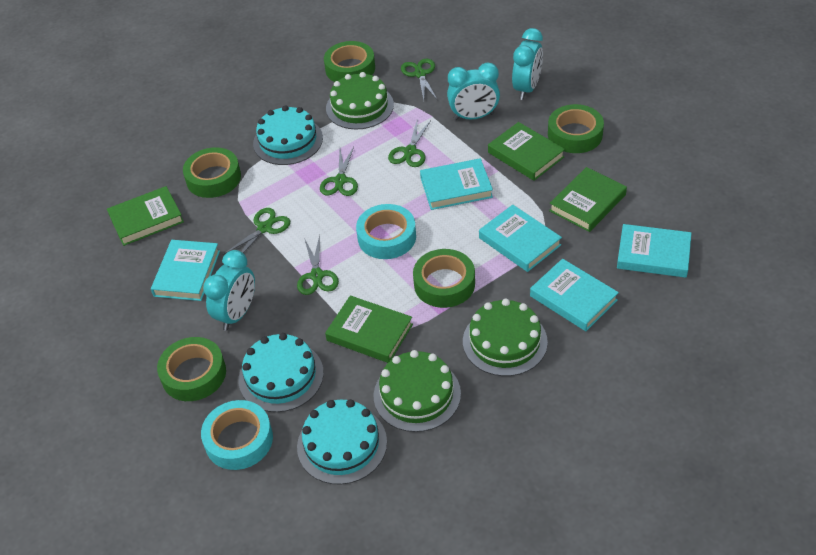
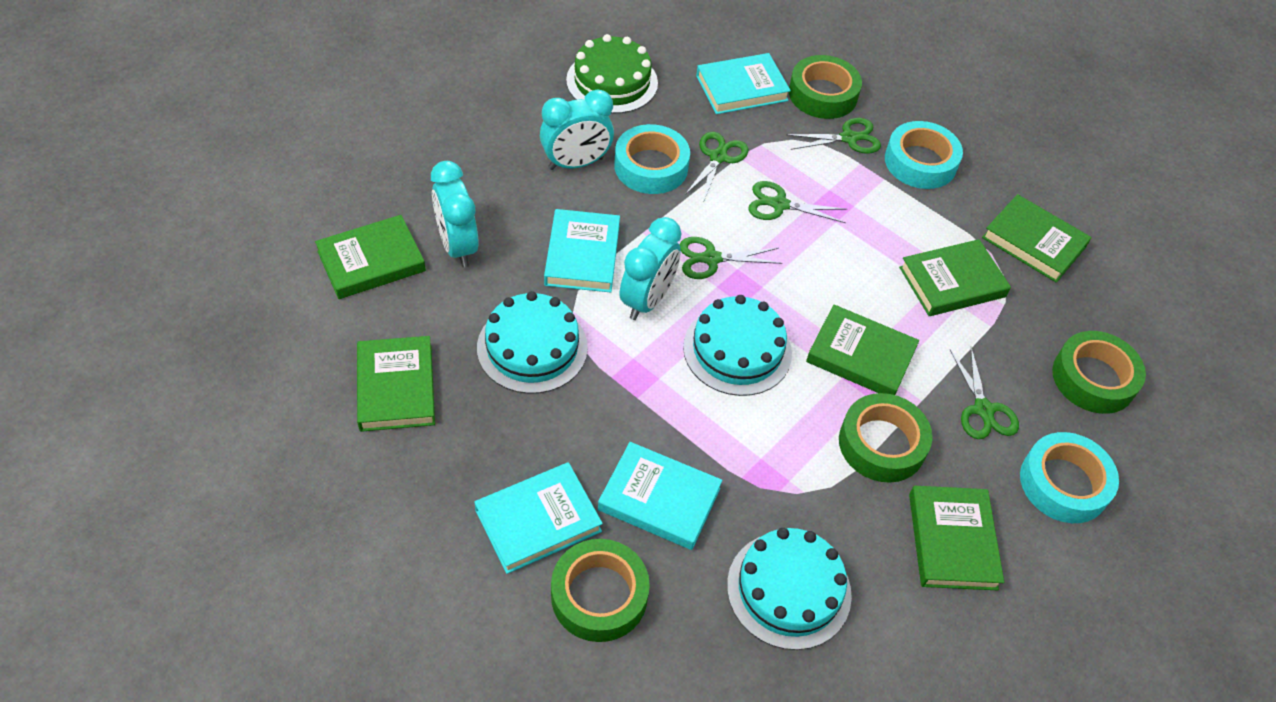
green book: 4 -> 6
green cake: 3 -> 1
green tape: 5 -> 4
turquoise book: 5 -> 4
turquoise tape: 2 -> 3

